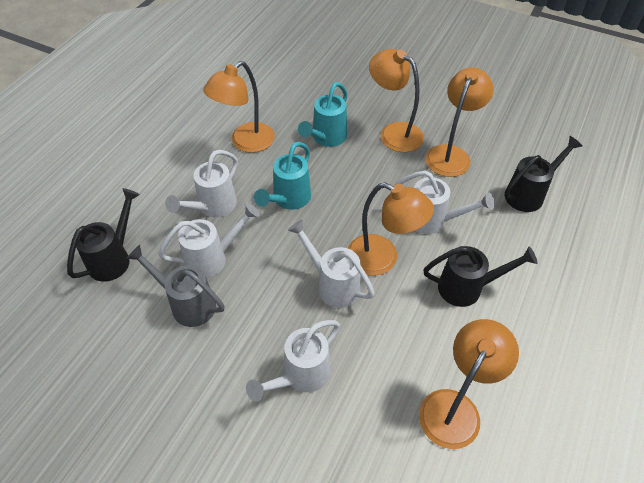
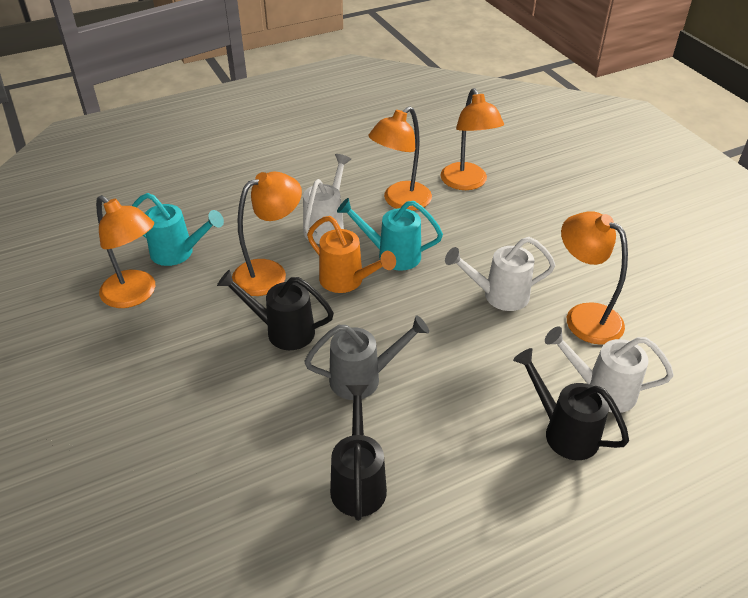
orange watering can: 0 -> 1
white watering can: 5 -> 3

